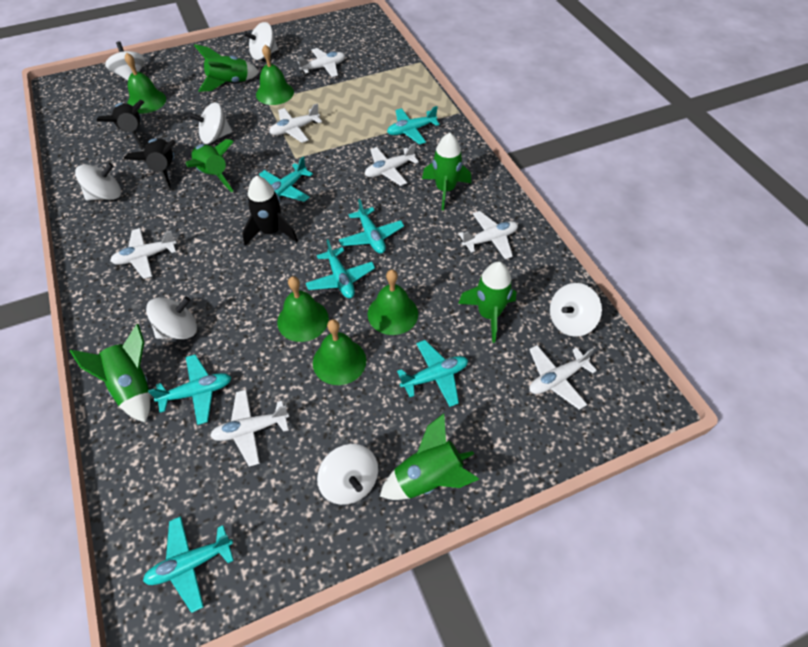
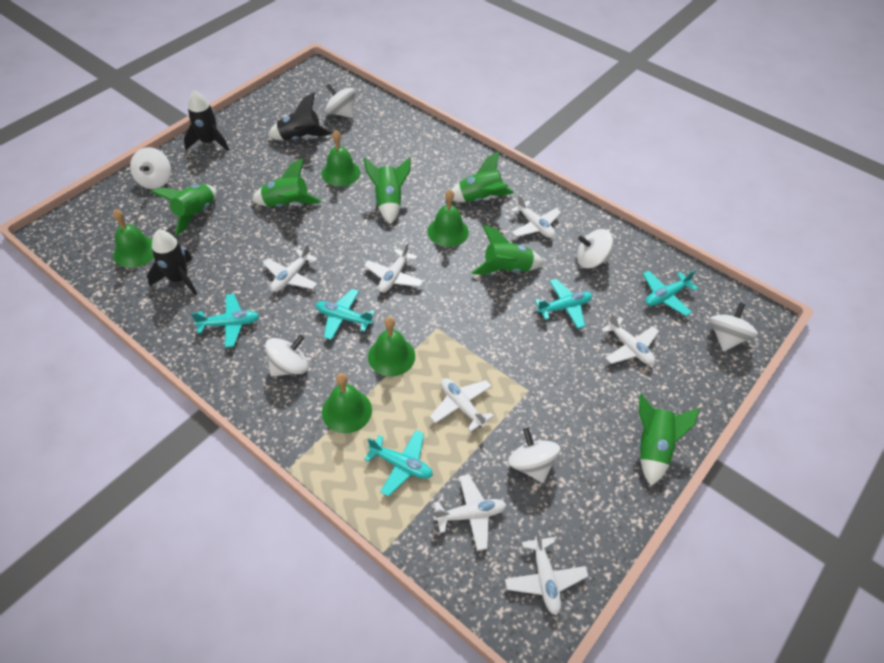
turquoise plane: 7 -> 5
white spinning top: 7 -> 6

